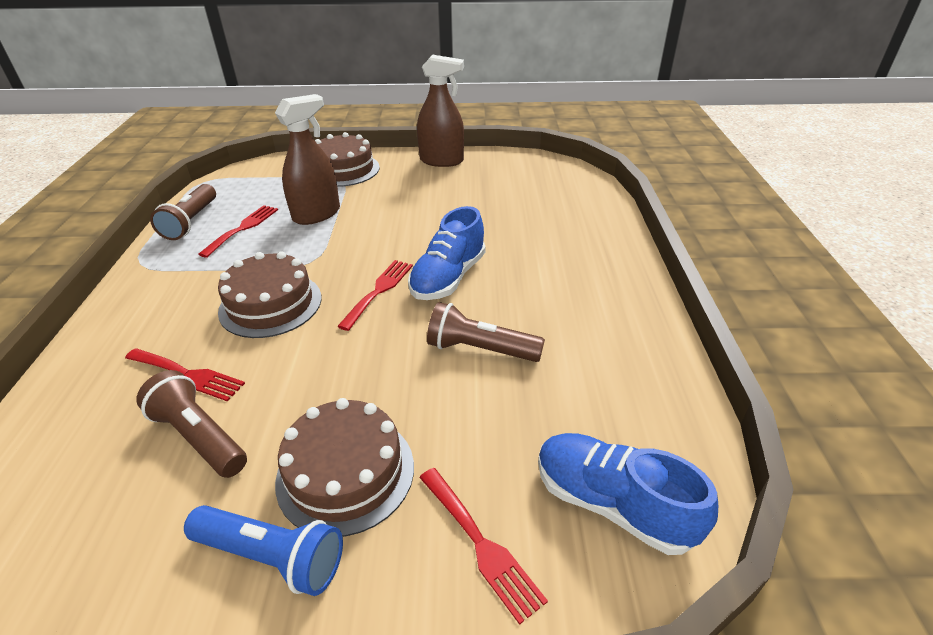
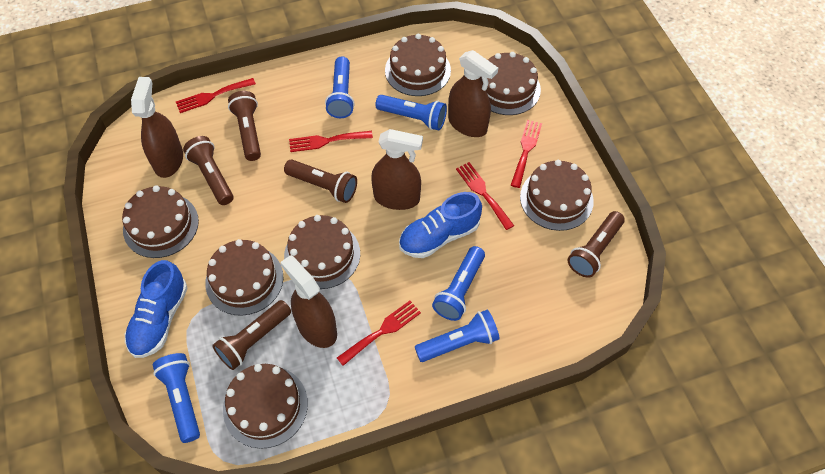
blue flashlight: 1 -> 5
brown cake: 3 -> 7
brown flashlight: 3 -> 5
brown spray bottle: 2 -> 4
red fork: 4 -> 5

